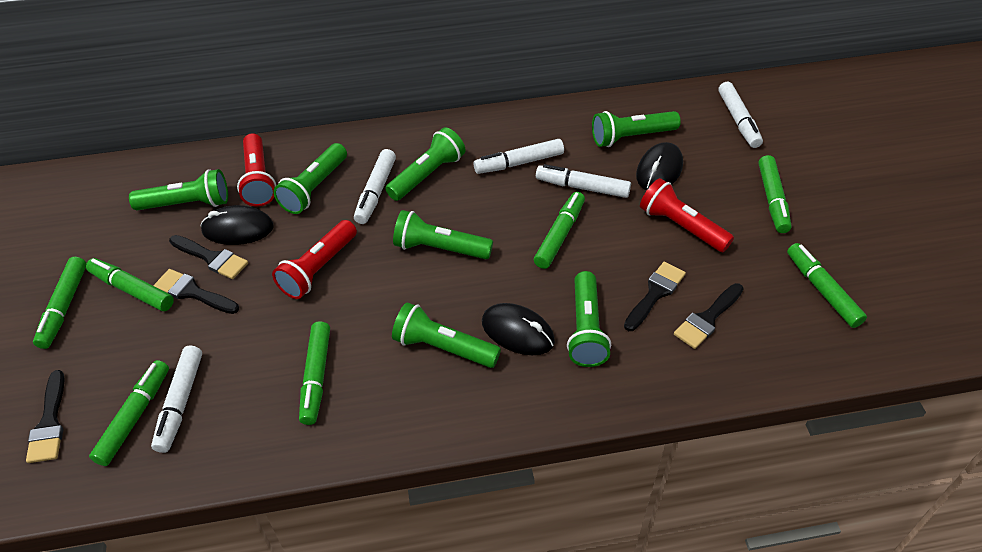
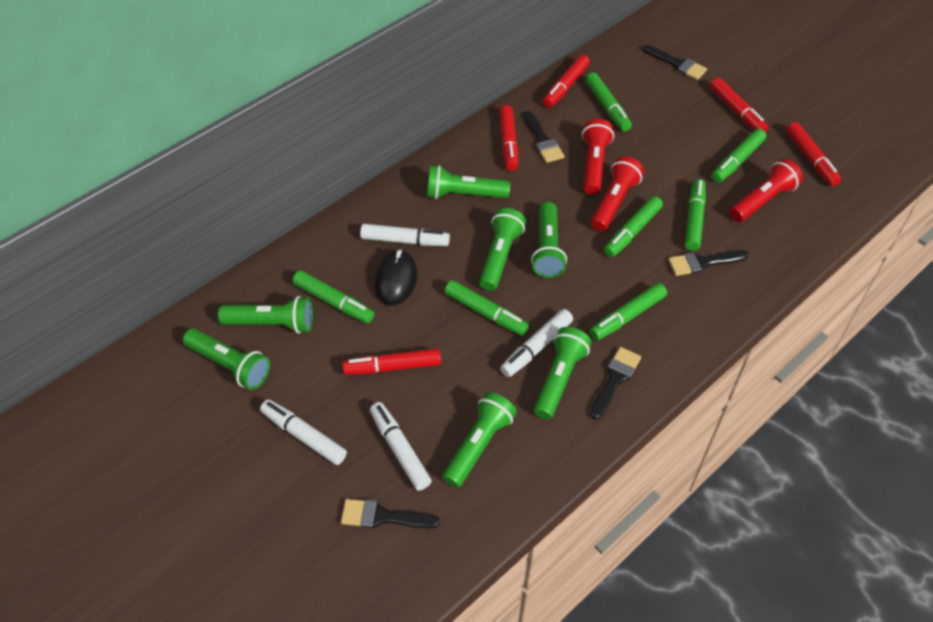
black mouse: 3 -> 1
red marker: 0 -> 5
white marker: 5 -> 4

